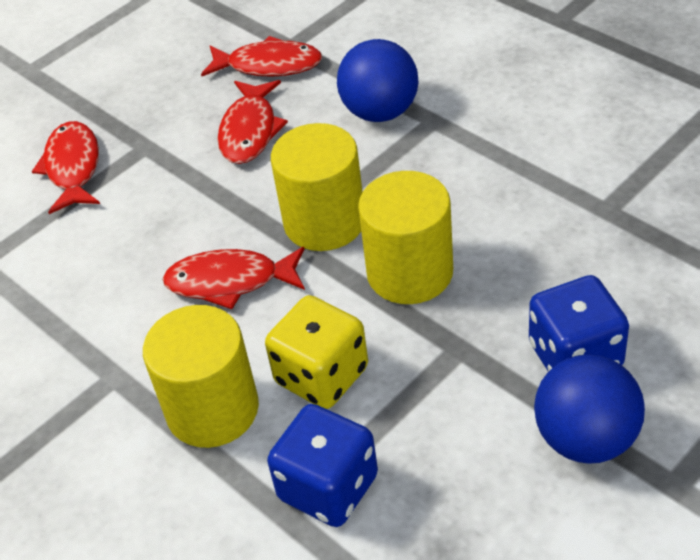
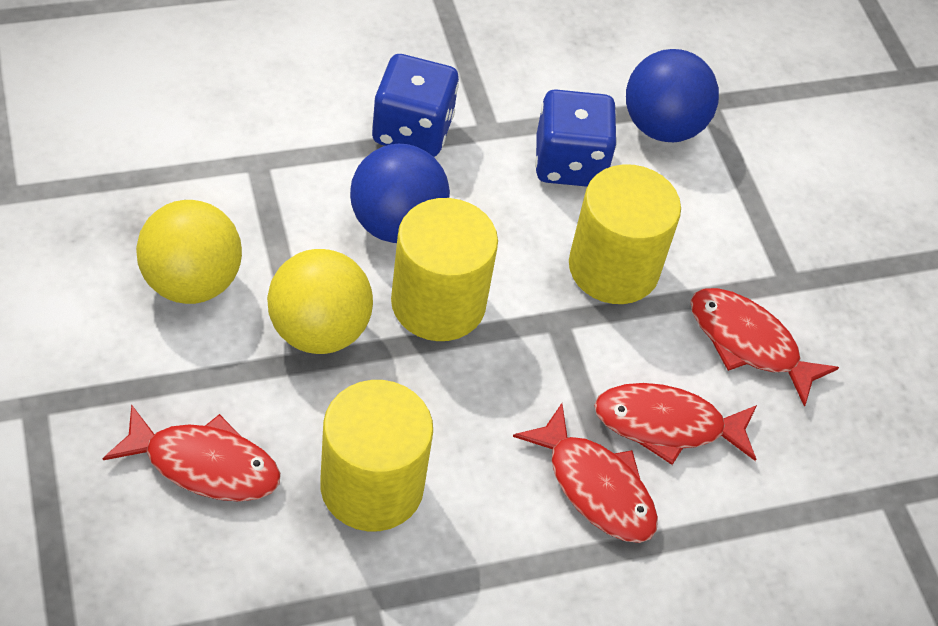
yellow ball: 0 -> 2
yellow dice: 1 -> 0

